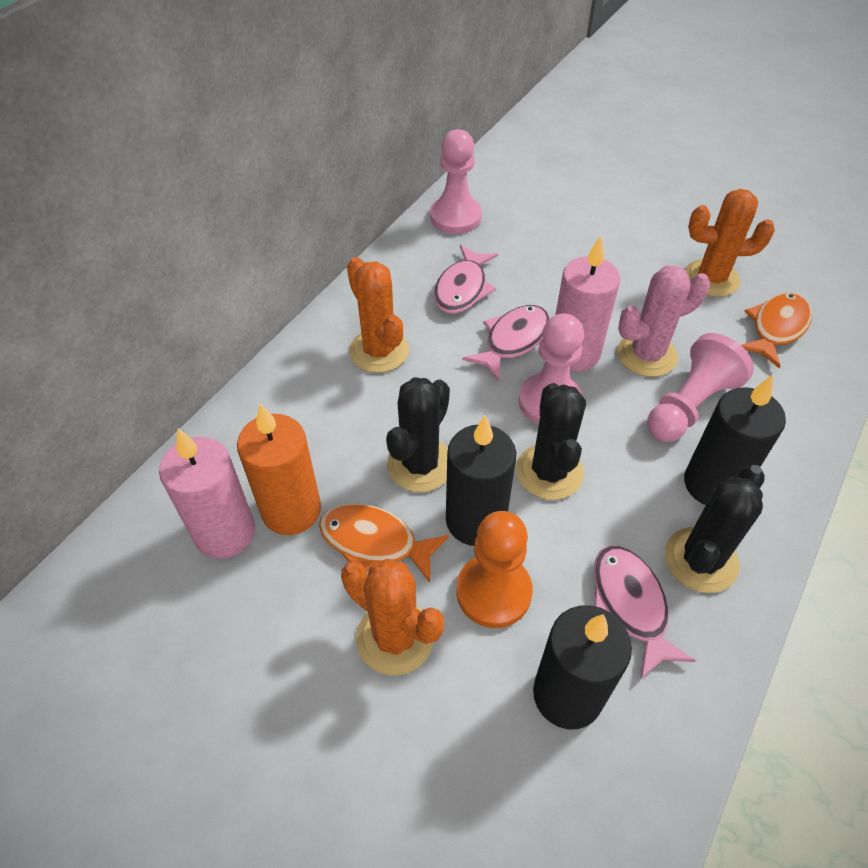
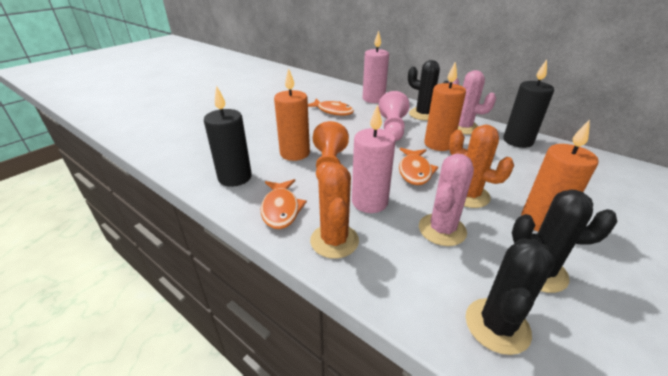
black candle: 3 -> 2
orange cactus: 3 -> 2
orange candle: 1 -> 3
orange fish: 2 -> 3
pink cactus: 1 -> 2
pink fish: 3 -> 0
pink pawn: 3 -> 1

